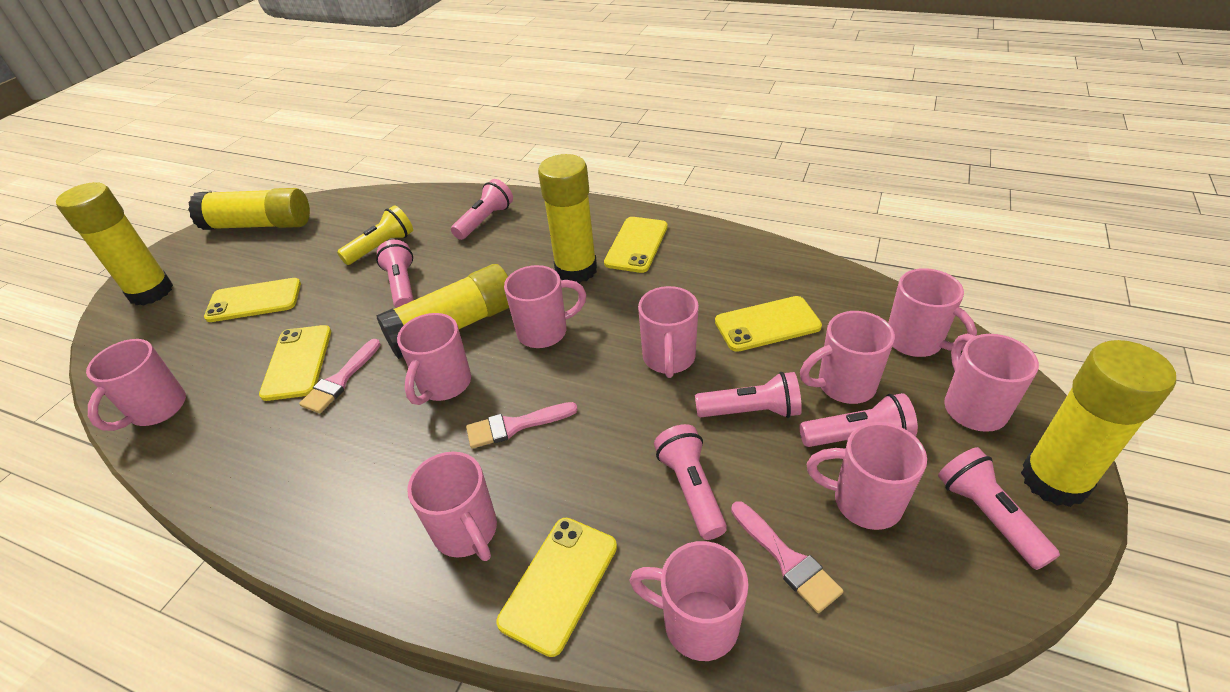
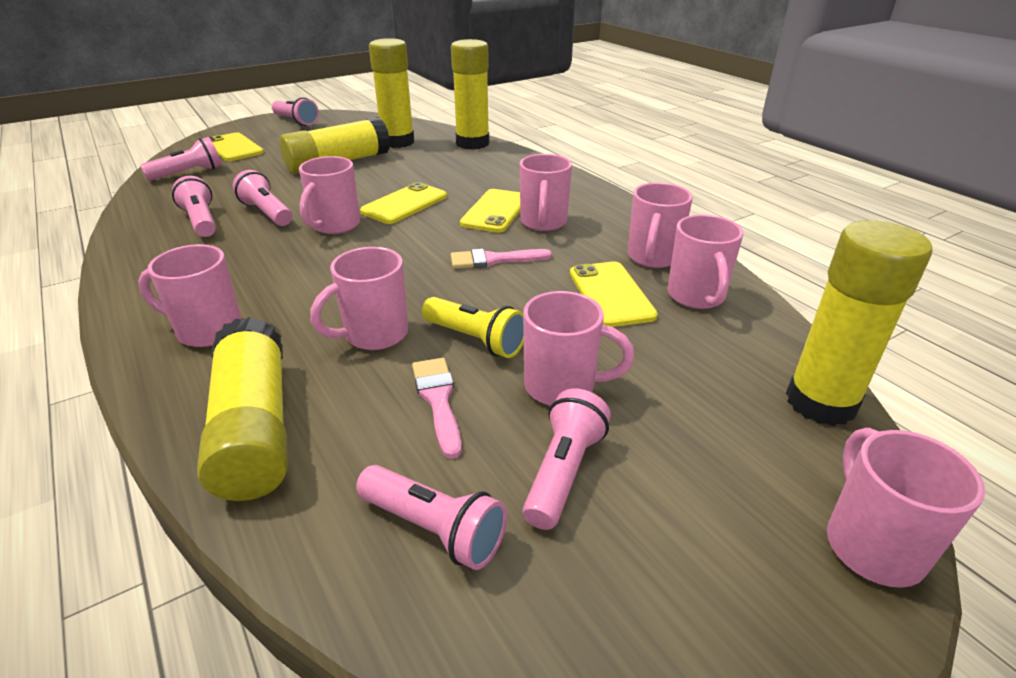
pink brush: 3 -> 2
pink mug: 10 -> 8
yellow phone: 5 -> 4

